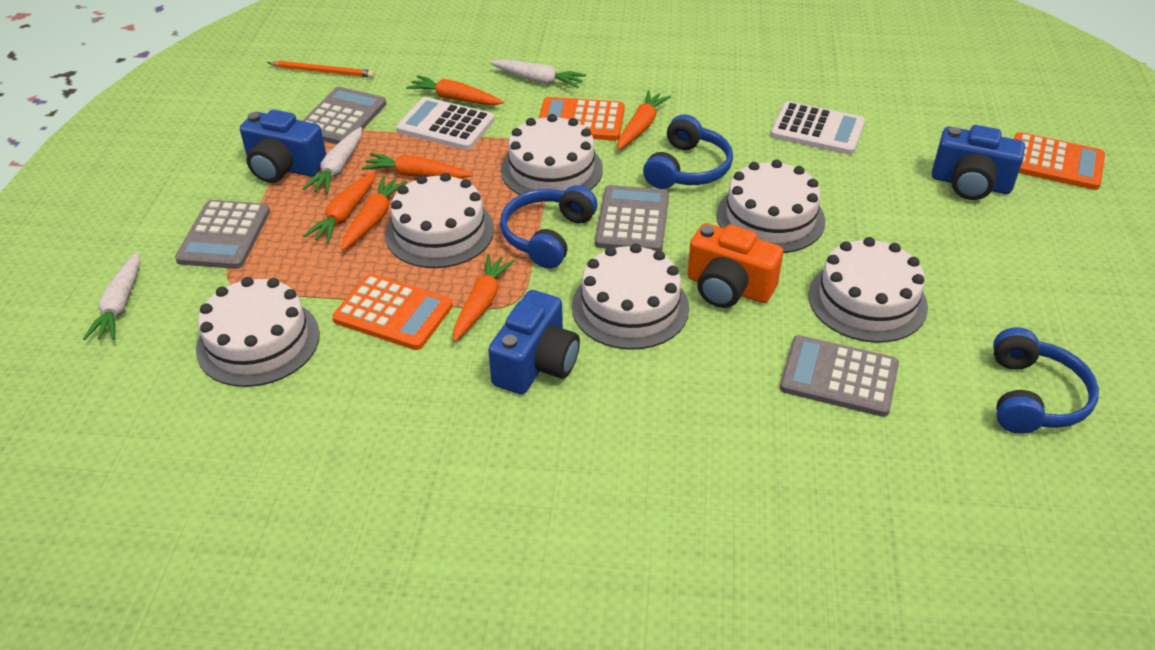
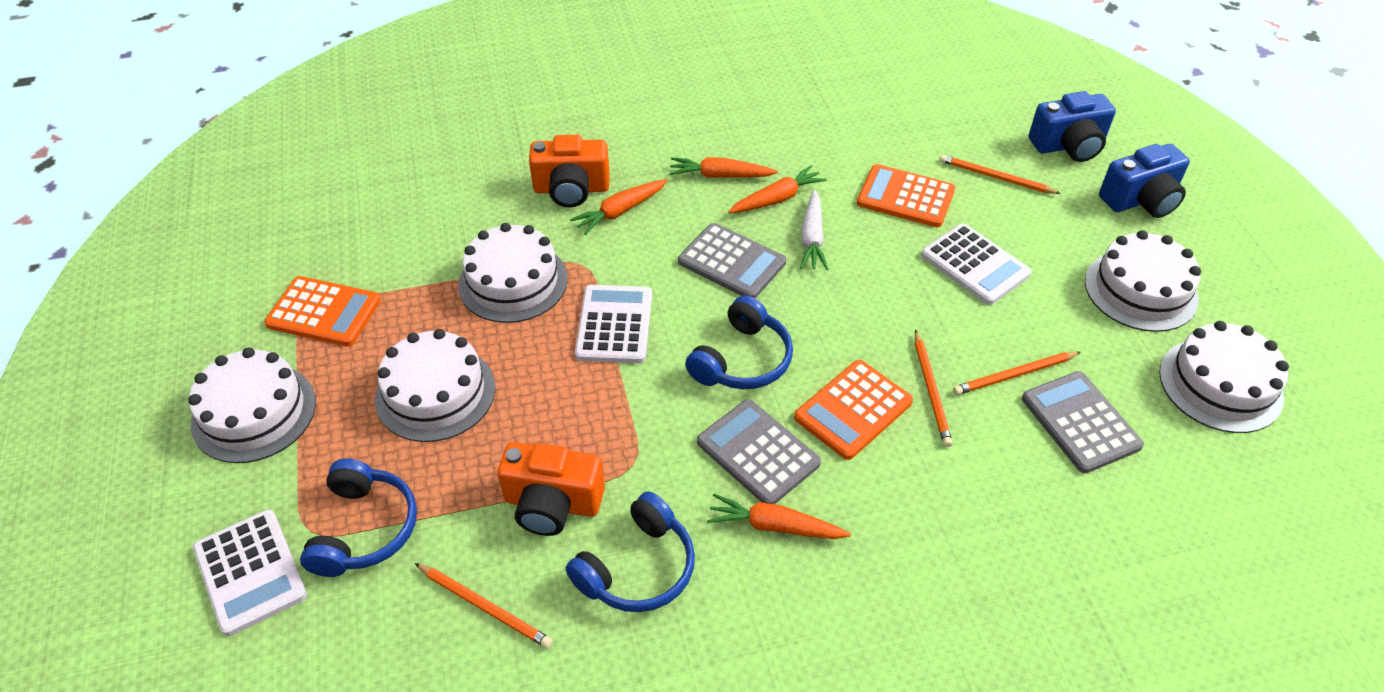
blue camera: 3 -> 2
grey calculator: 4 -> 3
orange camera: 1 -> 2
orange carrot: 6 -> 4
orange pencil: 1 -> 4
white cake: 6 -> 5
white calculator: 2 -> 3
white carrot: 3 -> 1

